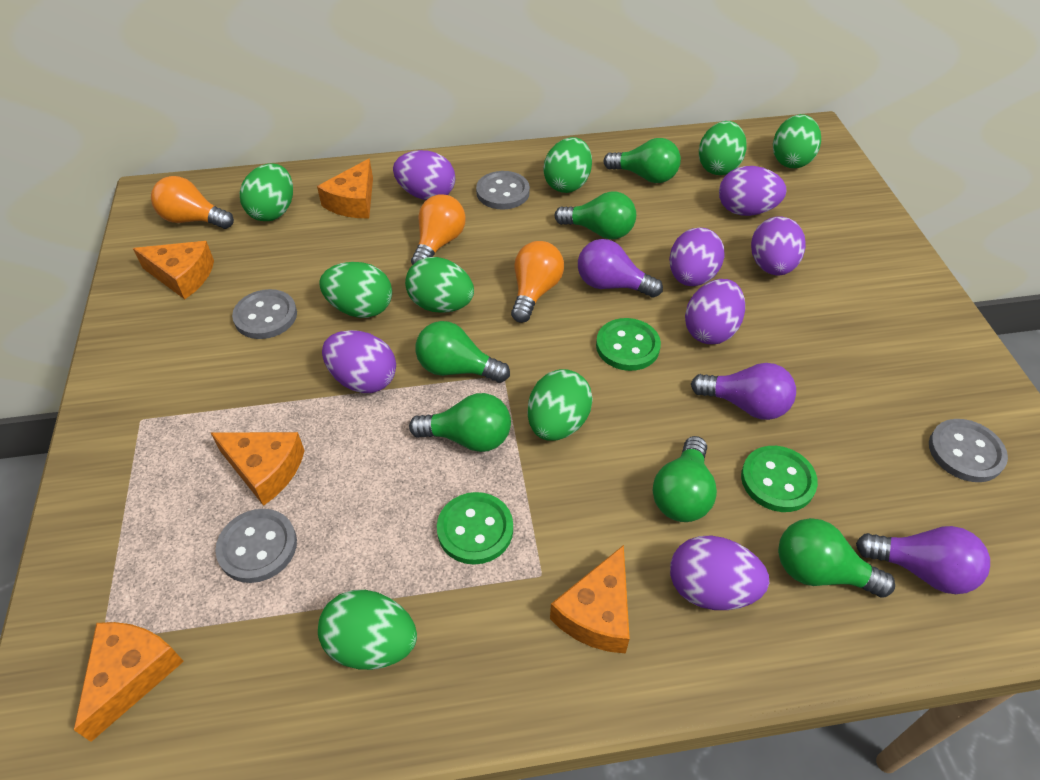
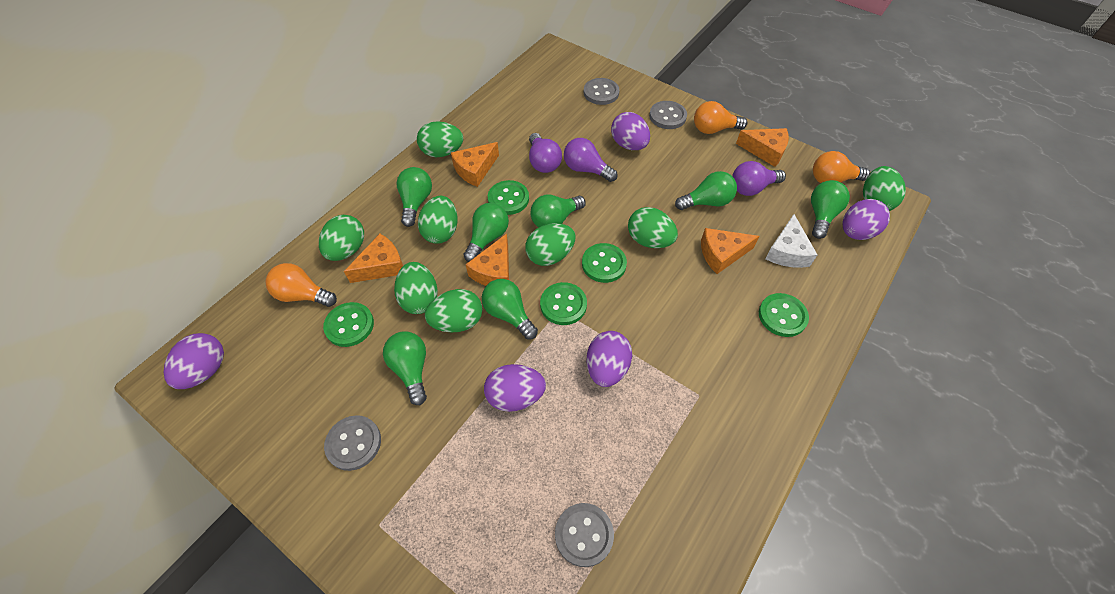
green button: 3 -> 5
green light bulb: 6 -> 7
purple egg: 7 -> 5
white cheese: 0 -> 1

